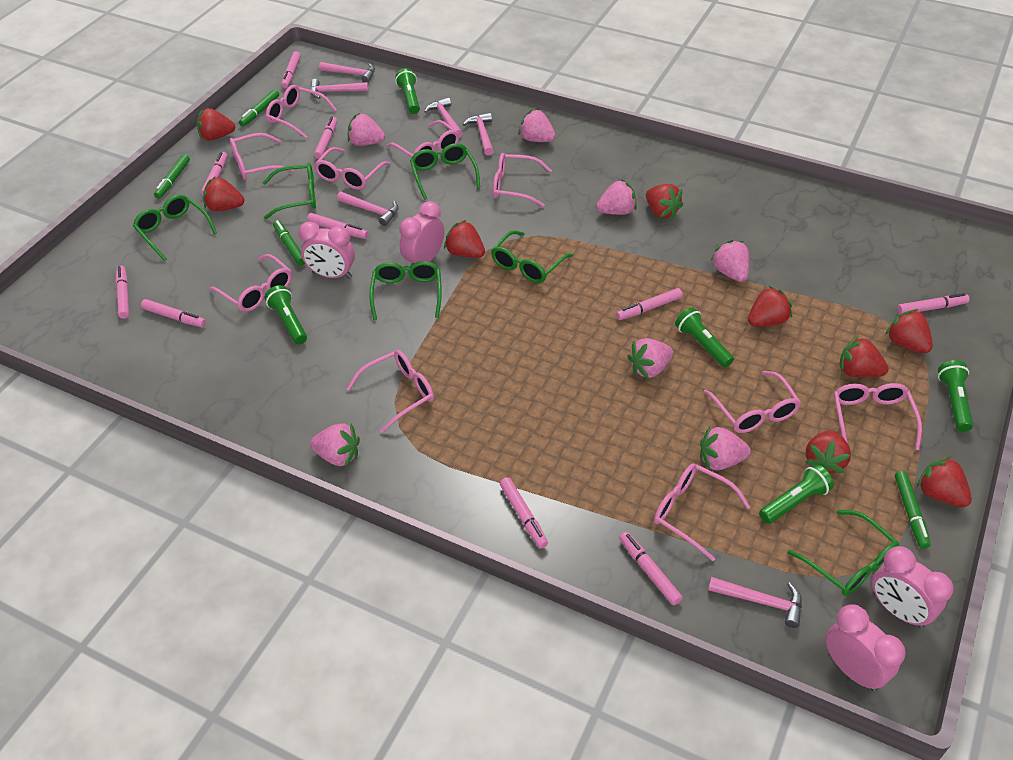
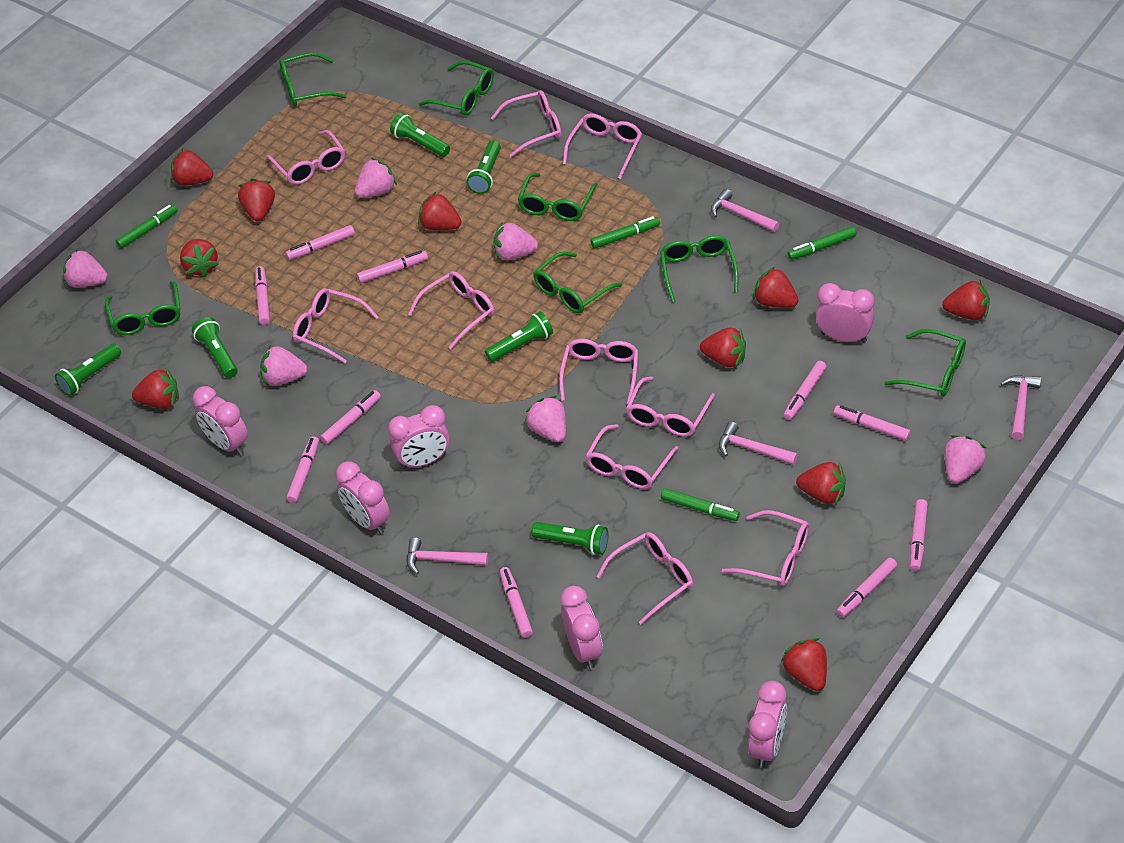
green flashlight: 5 -> 6
green glasses: 6 -> 7
pink clock: 4 -> 6
pink hammer: 6 -> 4
pink strawberry: 7 -> 6
red strawberry: 9 -> 10

